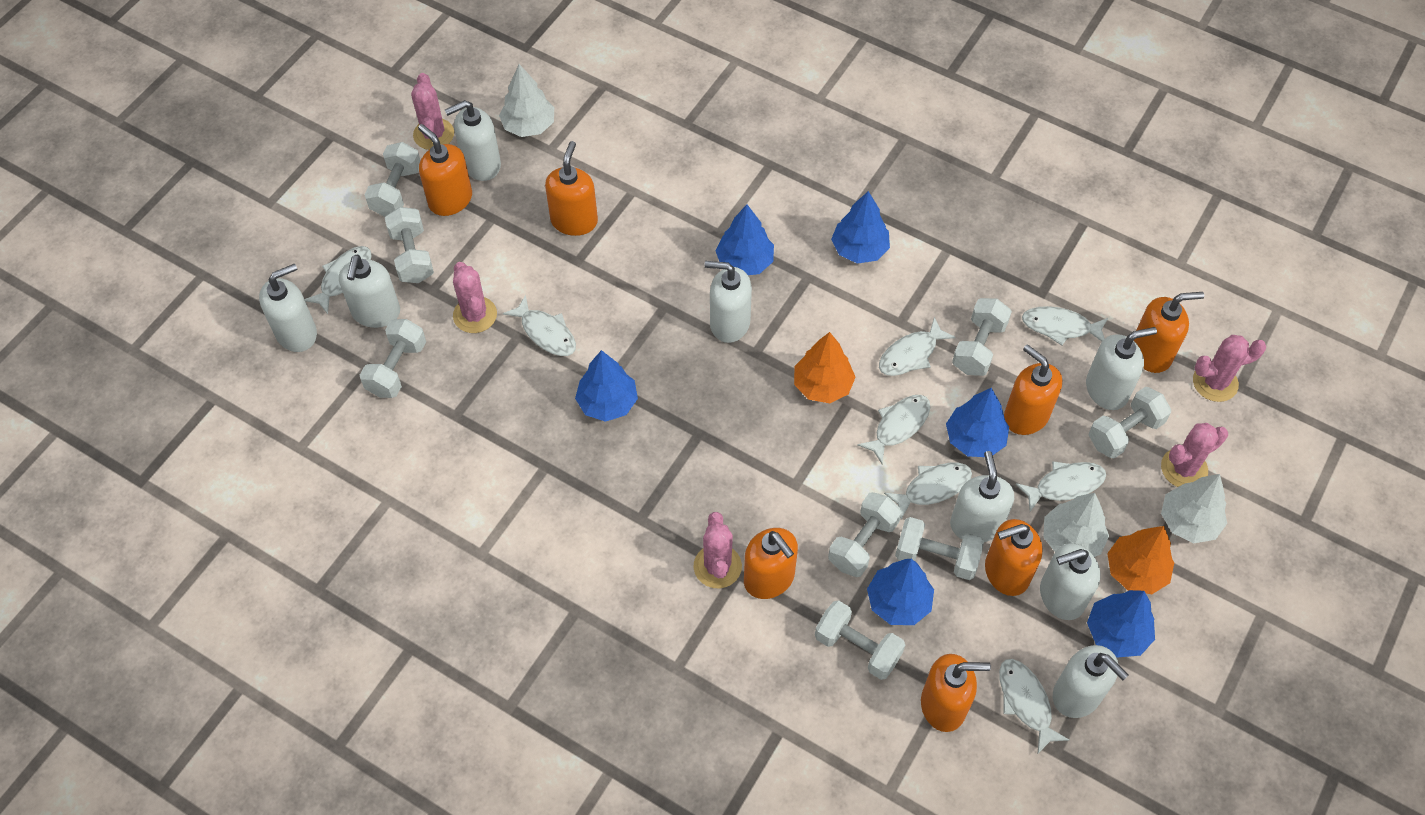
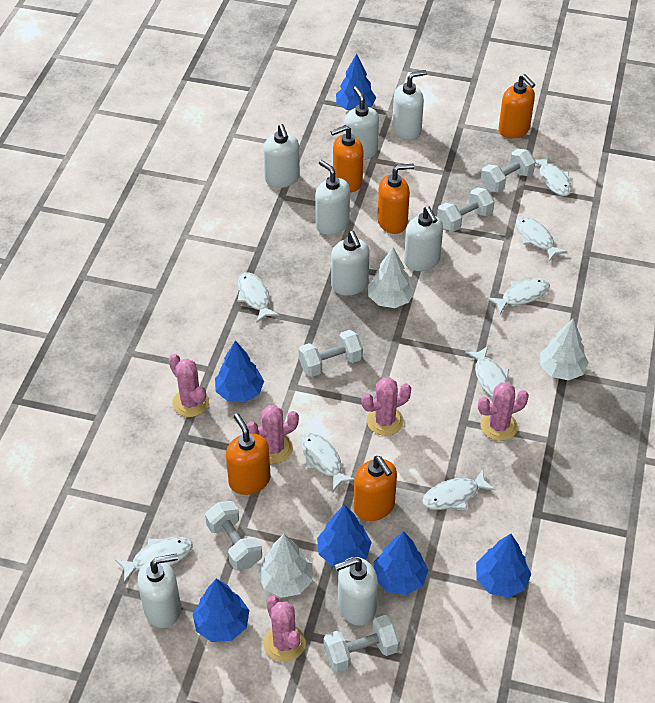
orange soap dispenser: 7 -> 5
orange tree: 2 -> 0
white dumbbell: 8 -> 5

